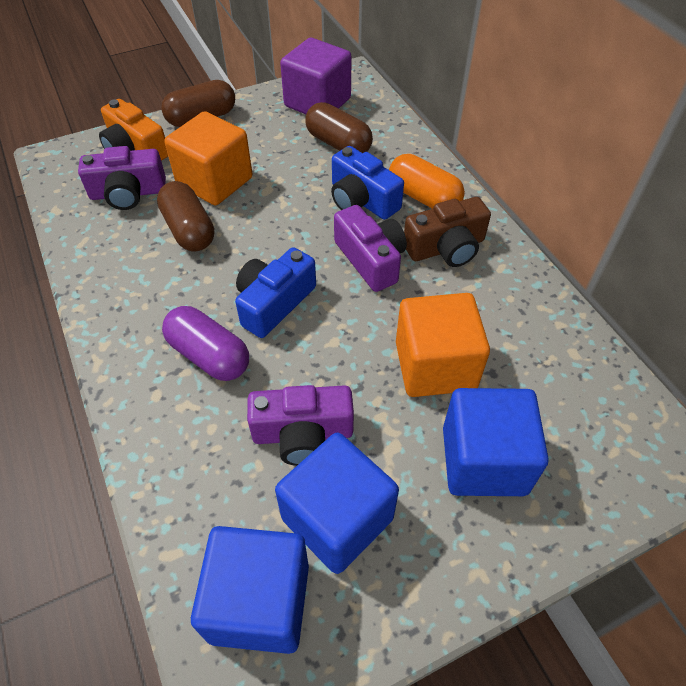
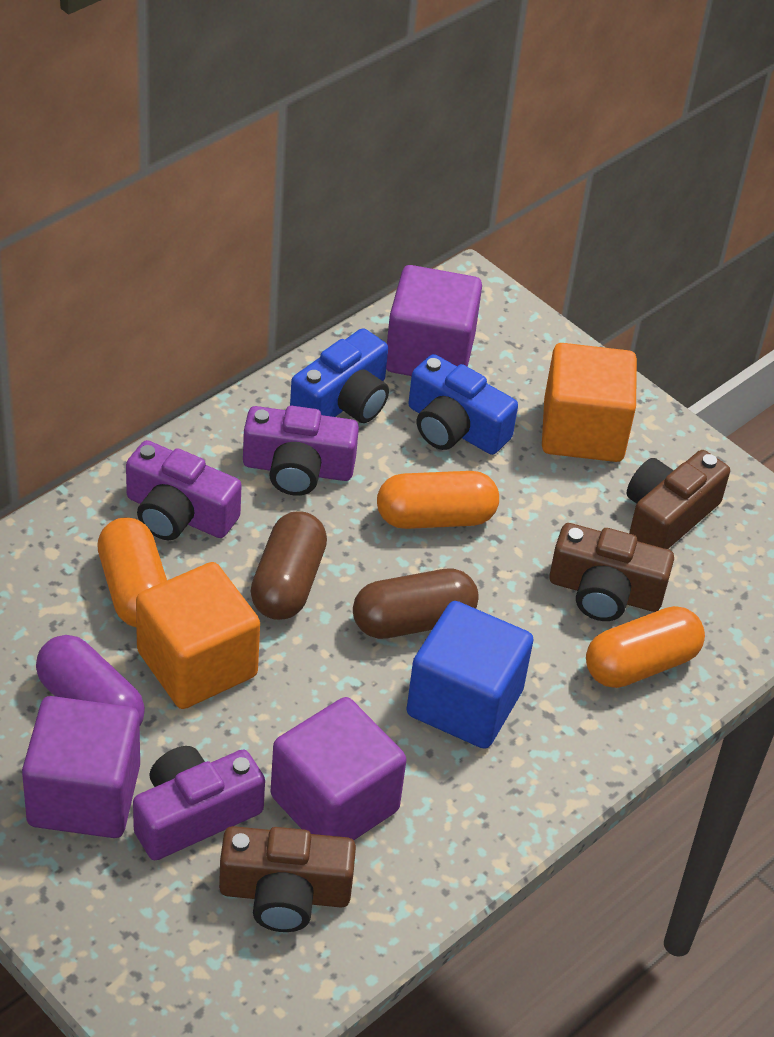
blue cube: 3 -> 1
brown camera: 1 -> 3
brown capsule: 3 -> 2
orange camera: 1 -> 0
orange capsule: 1 -> 3
purple cube: 1 -> 3

